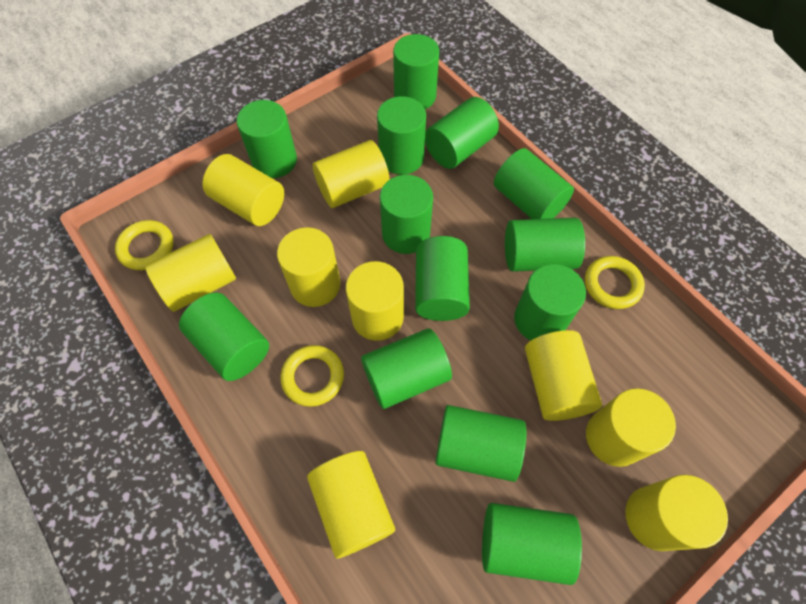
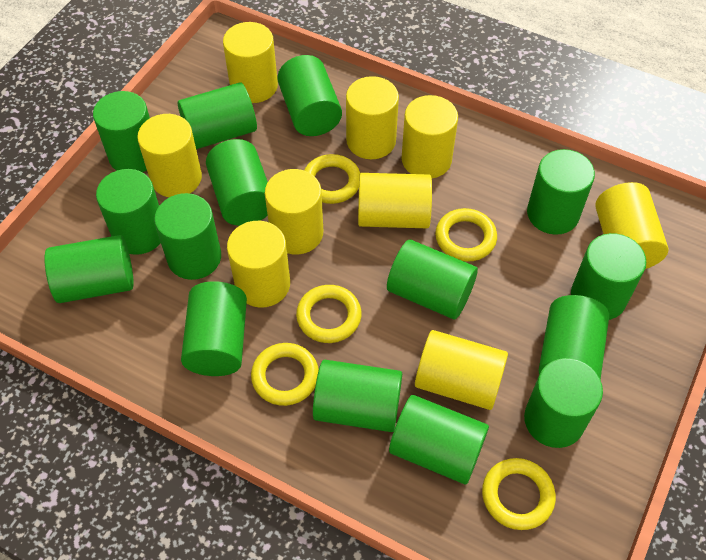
green cylinder: 13 -> 15
yellow ring: 3 -> 5

